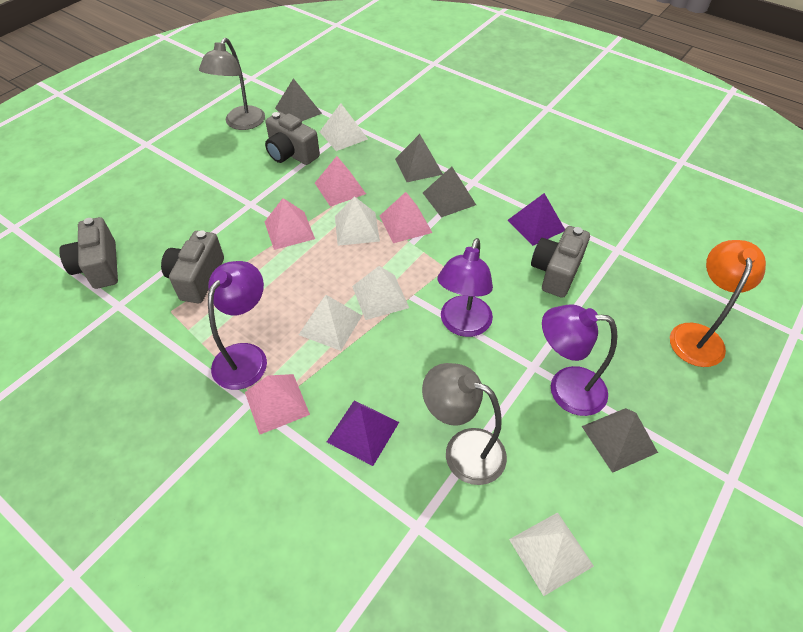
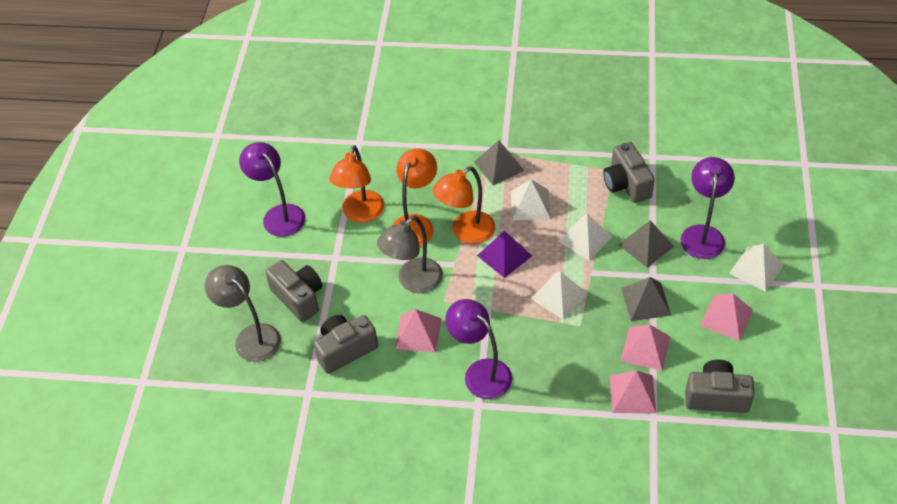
grey pyramid: 4 -> 3
orange lamp: 1 -> 3
purple pyramid: 2 -> 1
white pyramid: 5 -> 4

